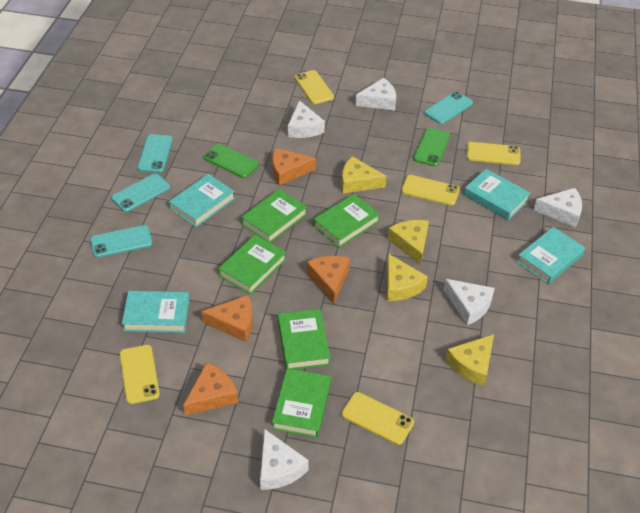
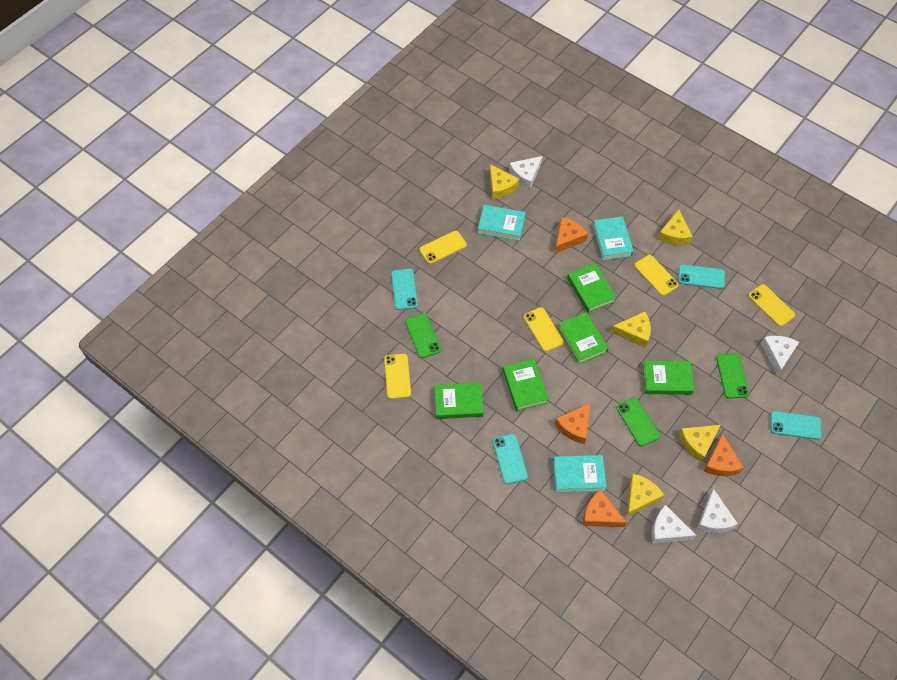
green phone: 2 -> 3
turquoise book: 4 -> 3
white cheese: 5 -> 4
yellow cheese: 4 -> 5

